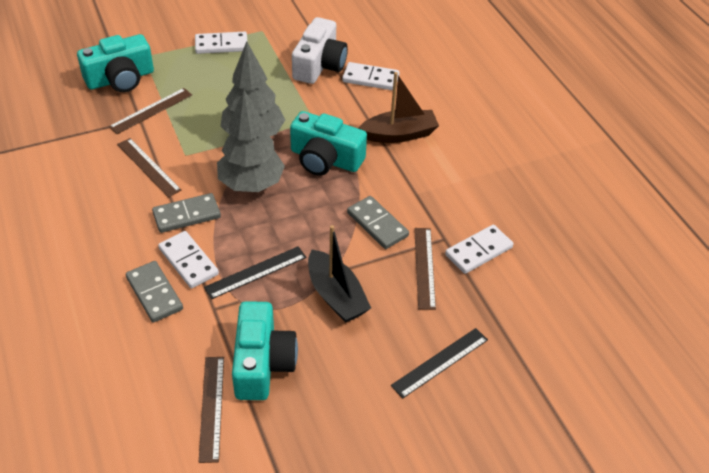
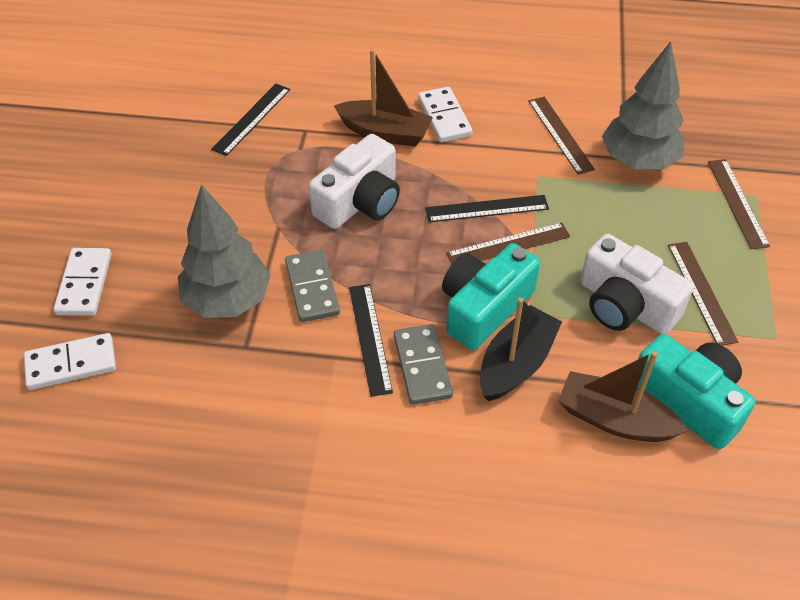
black ruler: 2 -> 3
brown boat: 1 -> 2
grey domino: 3 -> 2
turquoise camera: 3 -> 2
white camera: 1 -> 2
white domino: 4 -> 3

